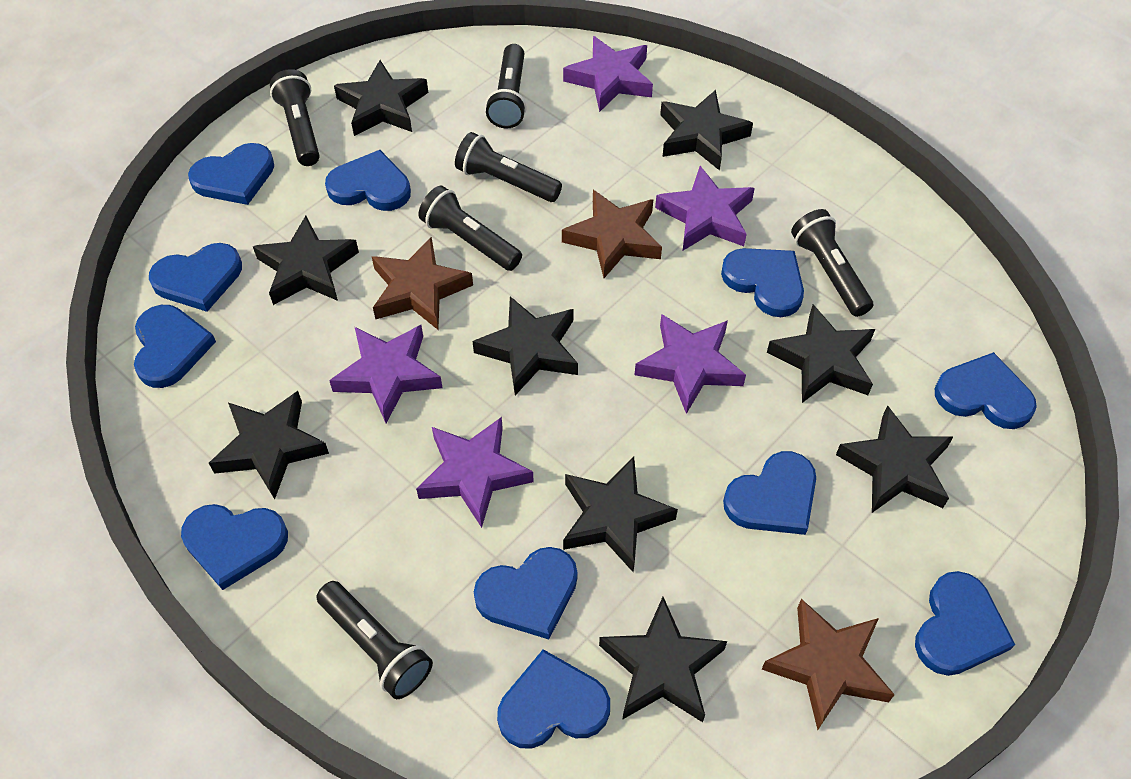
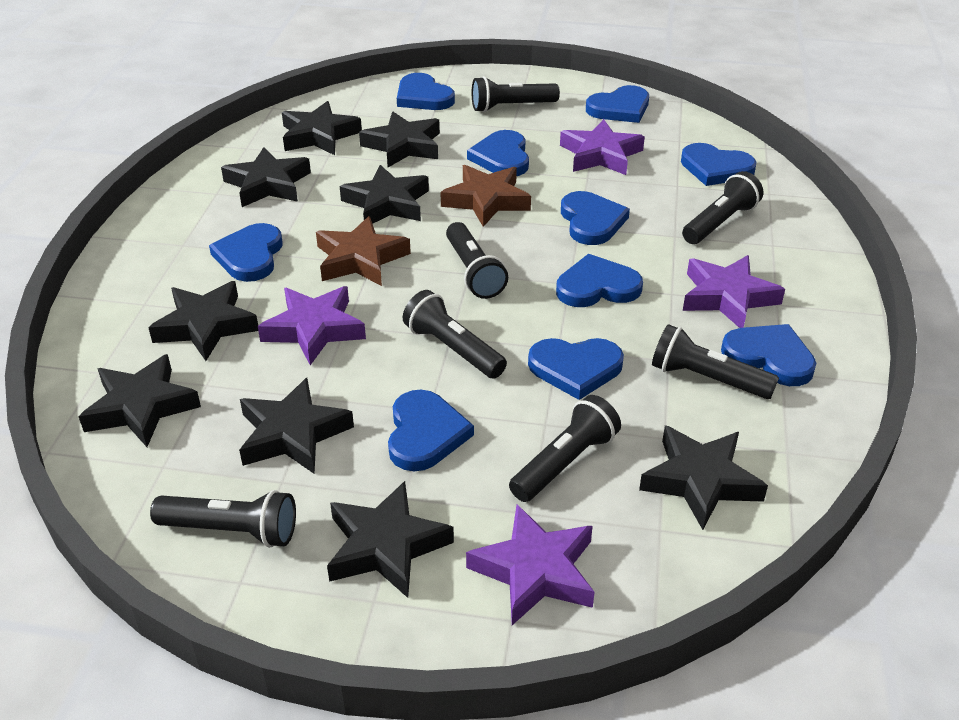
black flashlight: 6 -> 7
blue heart: 11 -> 10
brown star: 3 -> 2
purple star: 5 -> 4

